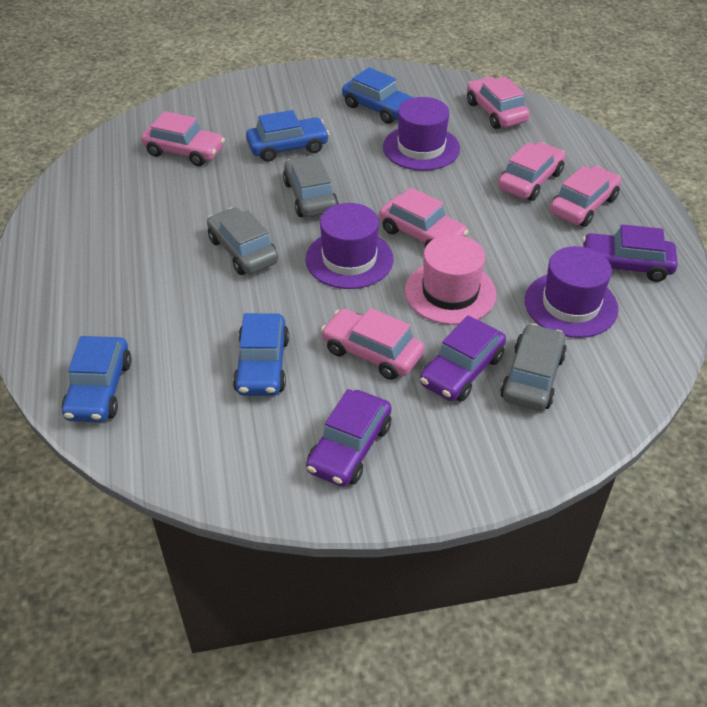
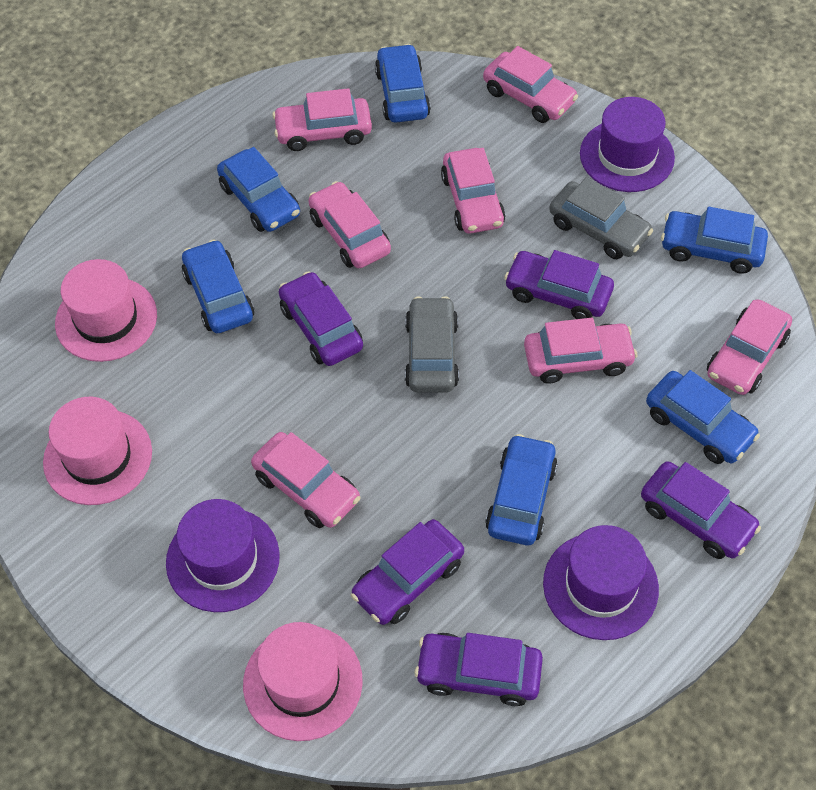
blue car: 4 -> 6
grey car: 3 -> 2
pink car: 6 -> 7
pink hat: 1 -> 3
purple car: 3 -> 5

